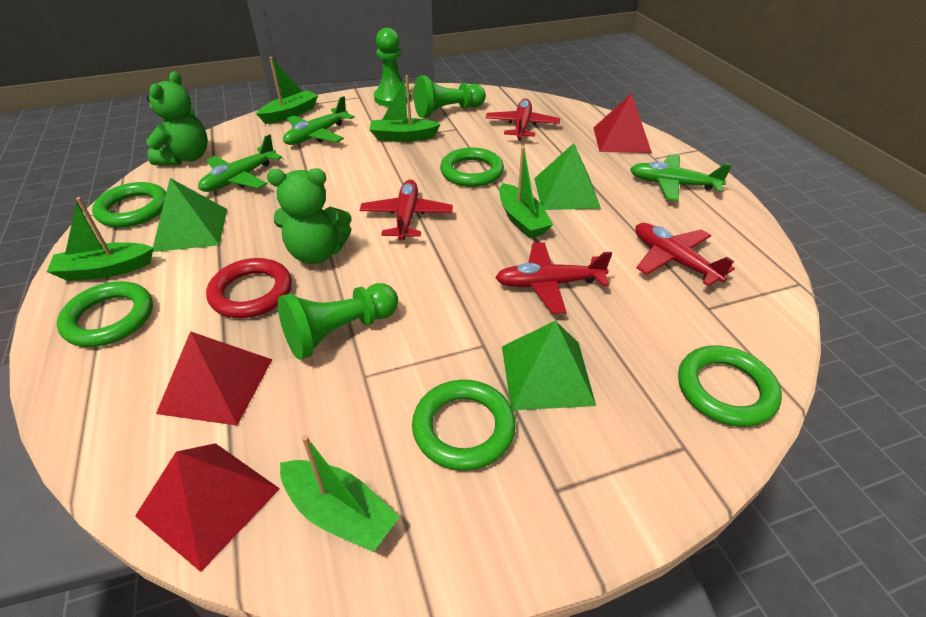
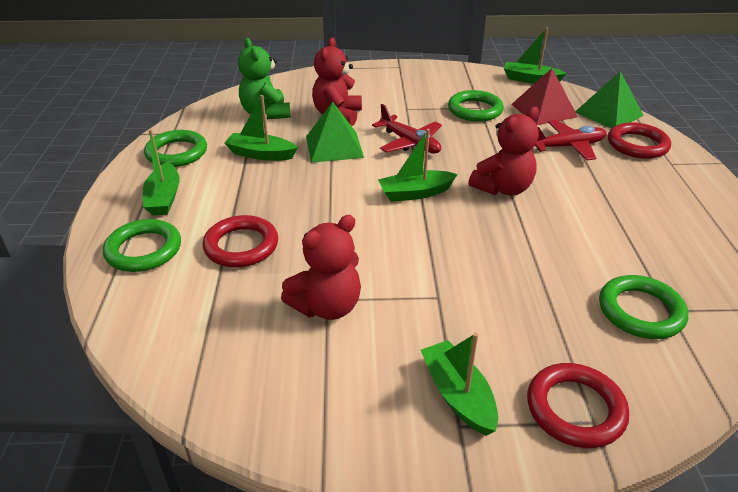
green pawn: 3 -> 0
green plane: 3 -> 0
green pyramid: 3 -> 2
green ring: 5 -> 4
green teddy bear: 2 -> 1
red plane: 4 -> 2
red pyramid: 3 -> 1
red ring: 1 -> 3
red teddy bear: 0 -> 3

